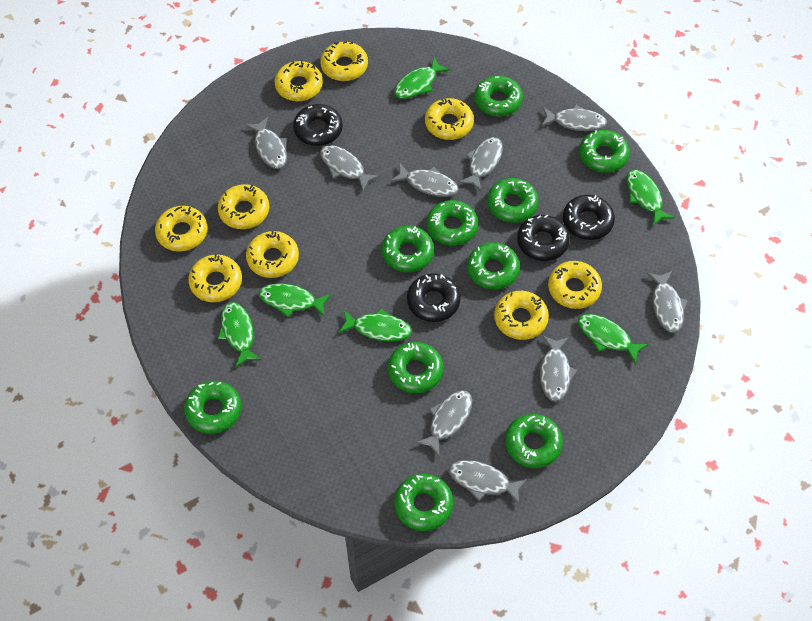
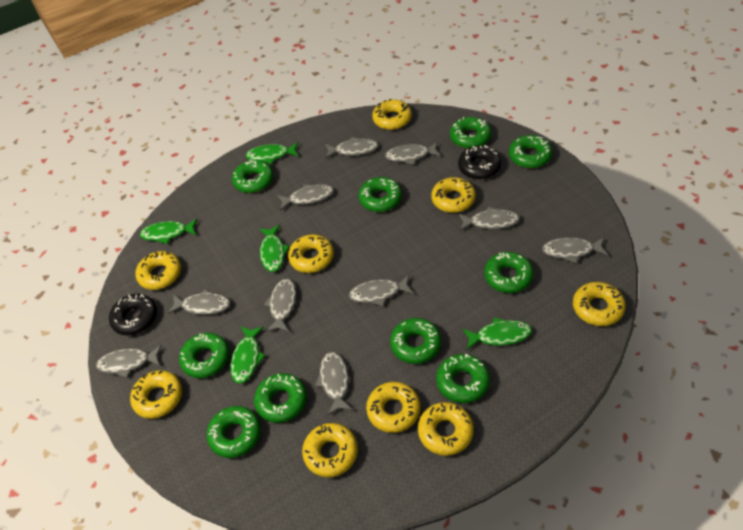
black donut: 4 -> 2
green fish: 6 -> 5
grey fish: 9 -> 10

